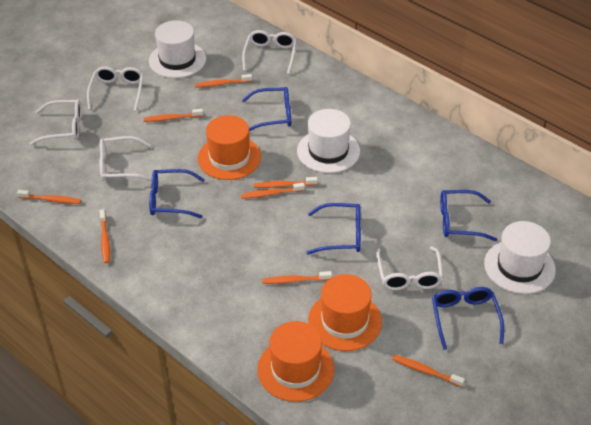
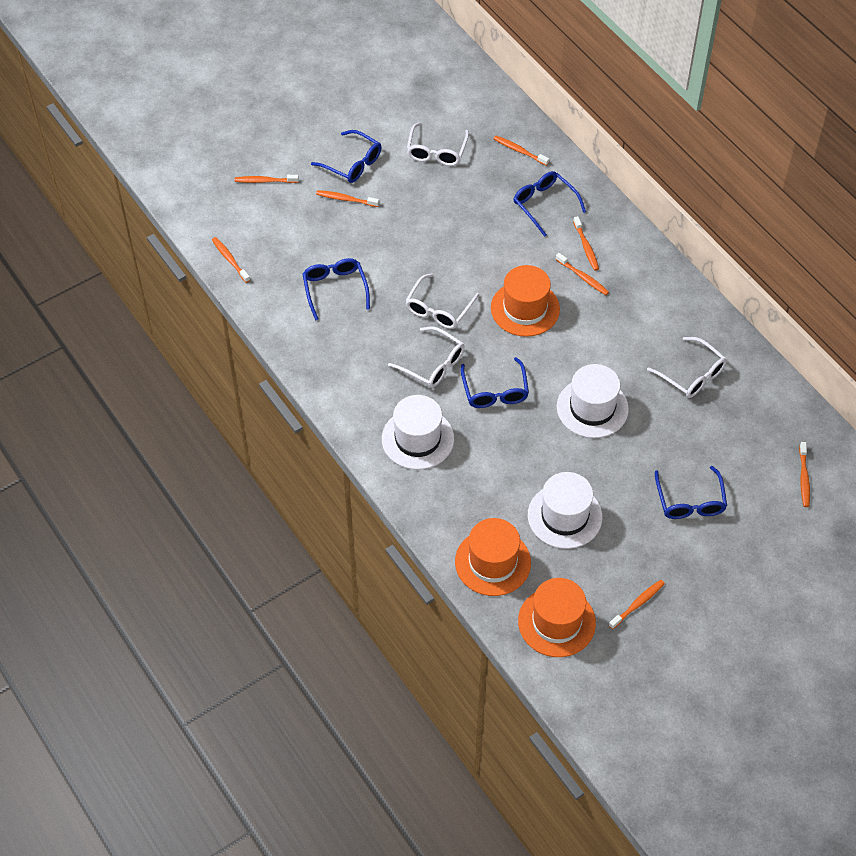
white glasses: 5 -> 4

